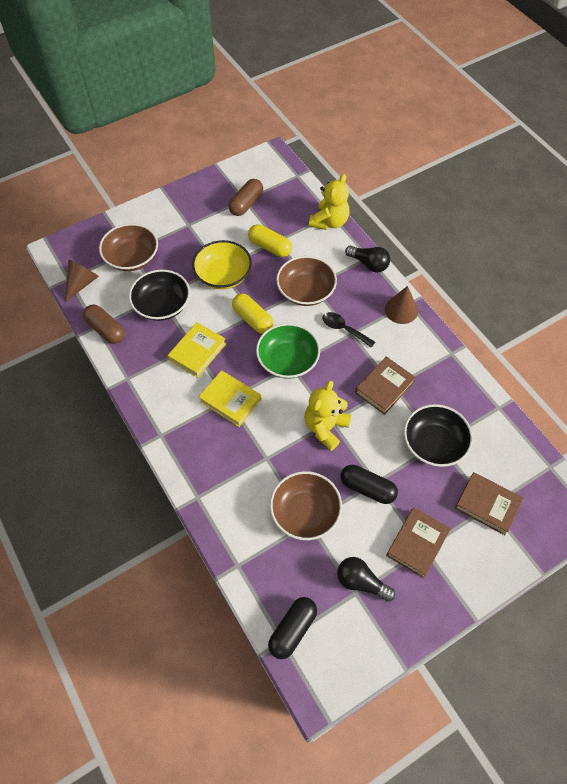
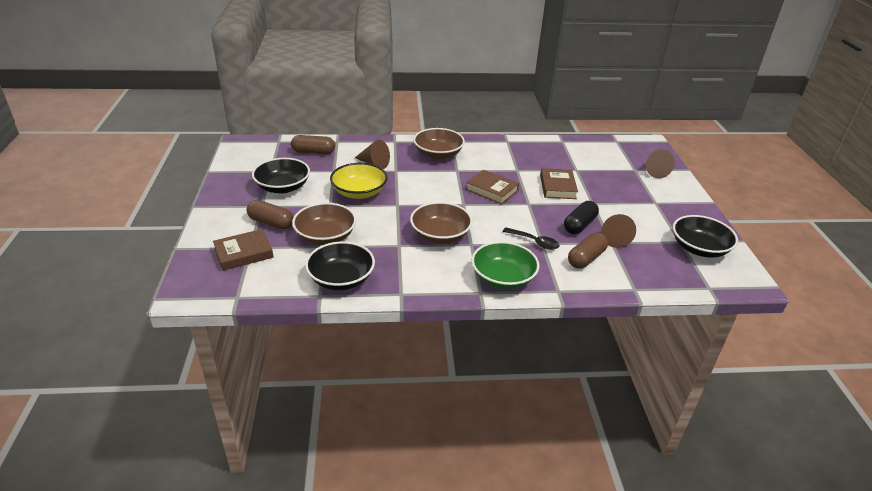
black bowl: 2 -> 3
black capsule: 2 -> 1
black light bulb: 2 -> 0
brown capsule: 2 -> 3
brown cone: 2 -> 3
yellow book: 2 -> 0
yellow capsule: 2 -> 0
yellow teddy bear: 2 -> 0

